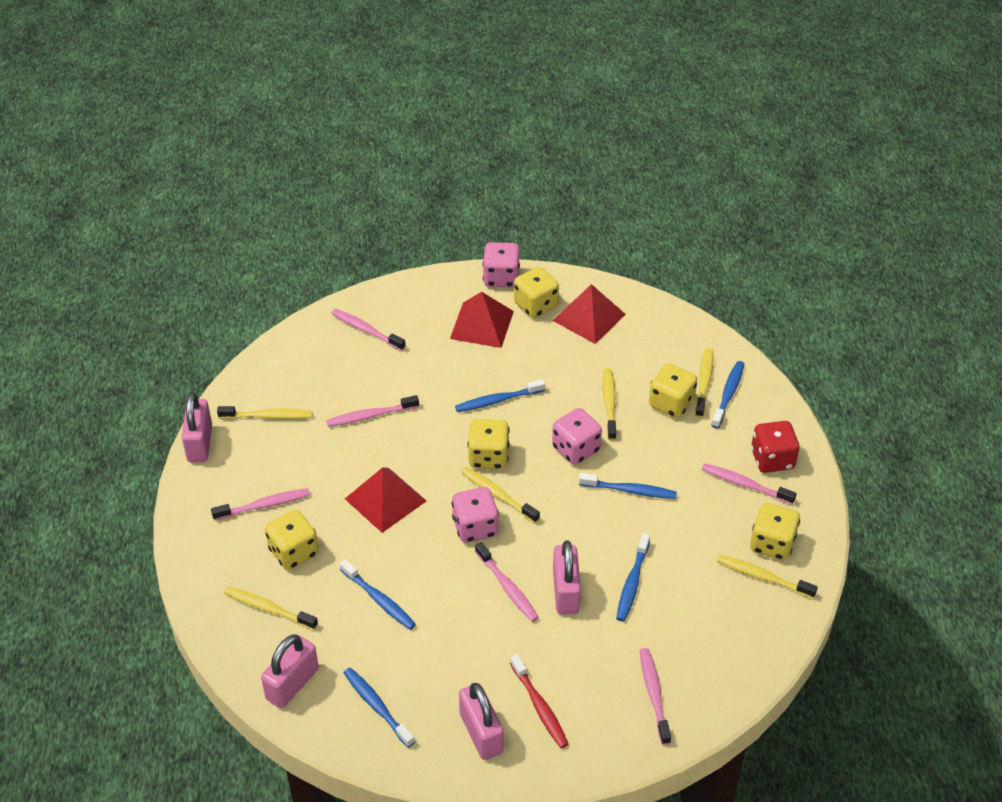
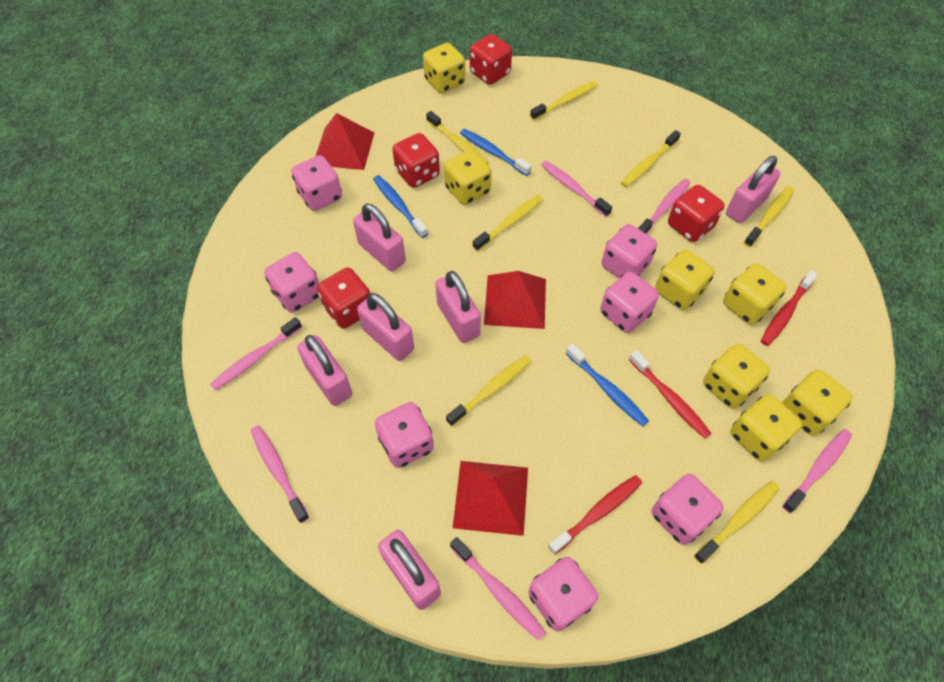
blue toothbrush: 6 -> 3
pink dice: 3 -> 7
pink padlock: 4 -> 6
red dice: 1 -> 4
red toothbrush: 1 -> 3
yellow dice: 5 -> 7
yellow toothbrush: 6 -> 7

